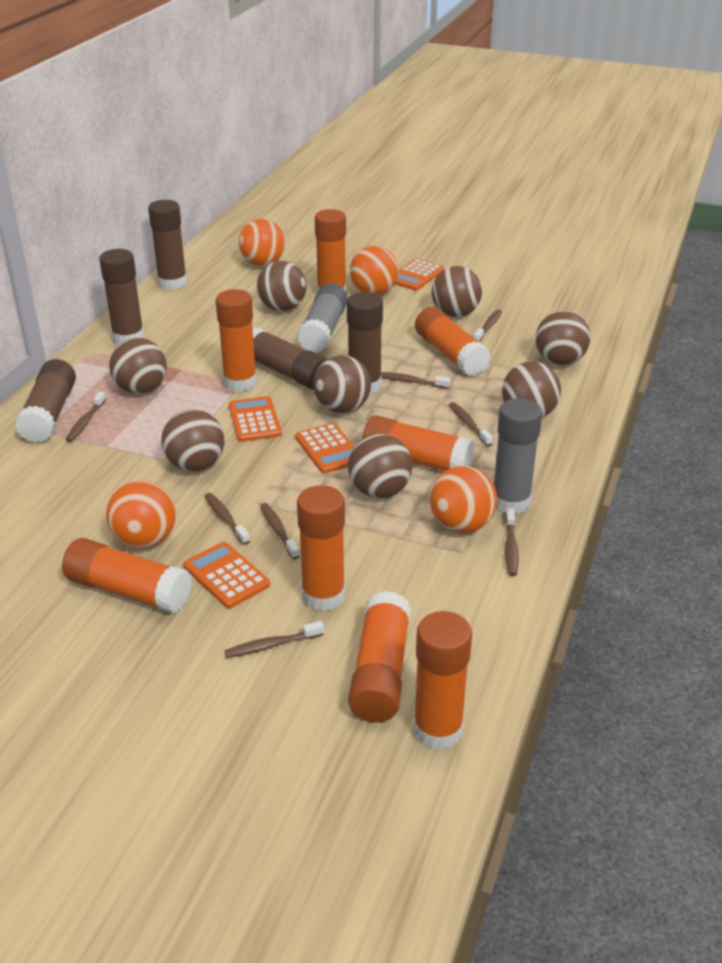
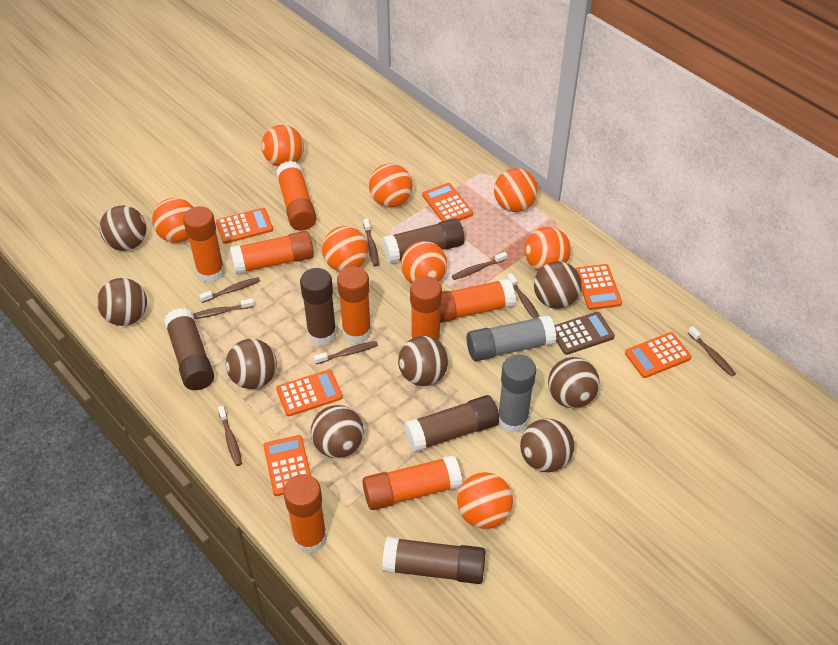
brown calculator: 0 -> 1
orange ball: 4 -> 8
orange calculator: 4 -> 6

